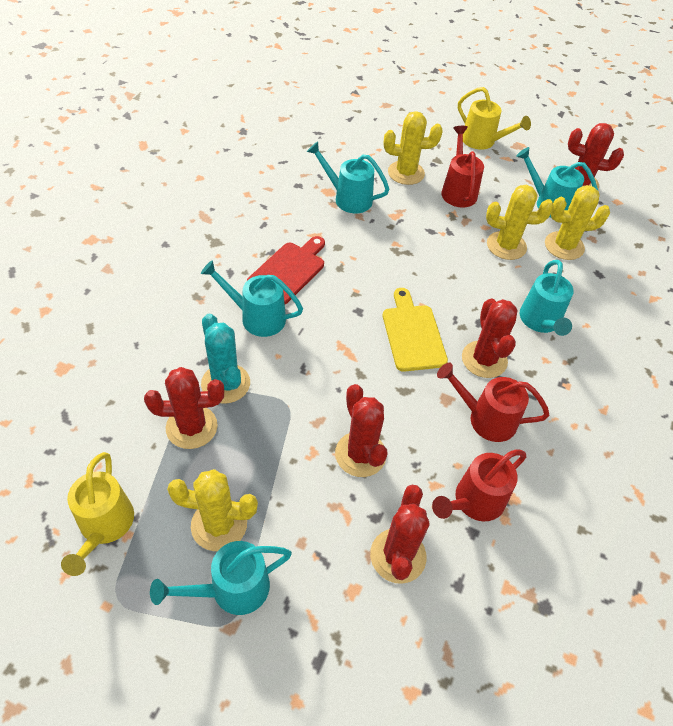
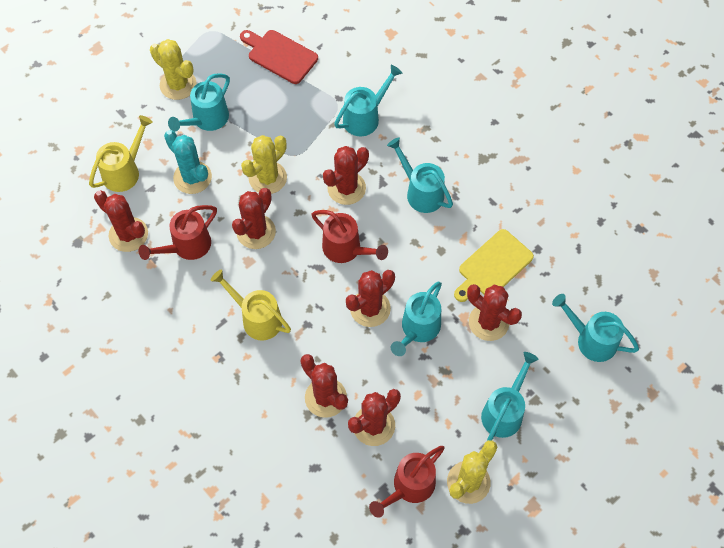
red cactus: 5 -> 7
turquoise watering can: 5 -> 6
yellow cactus: 4 -> 3

